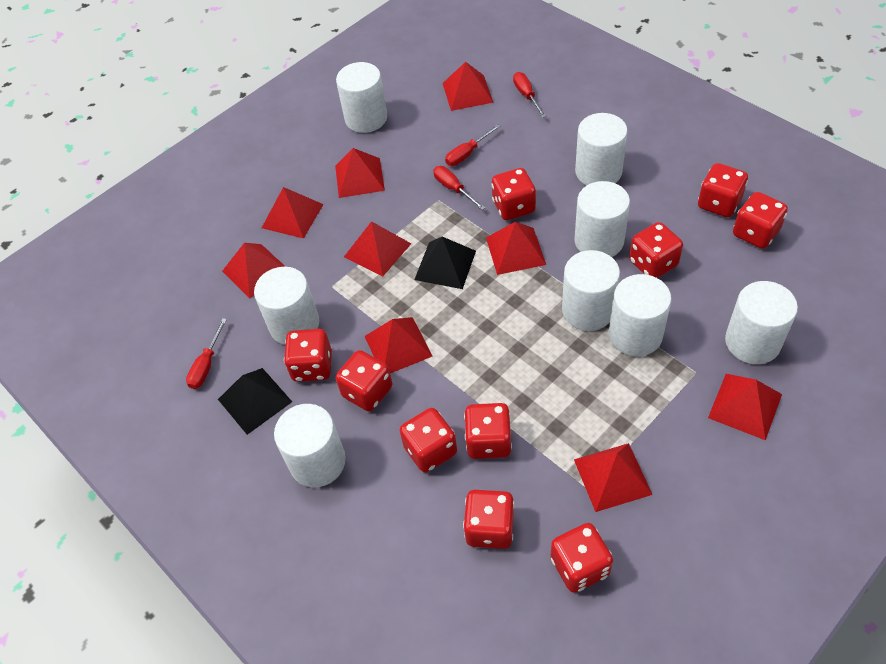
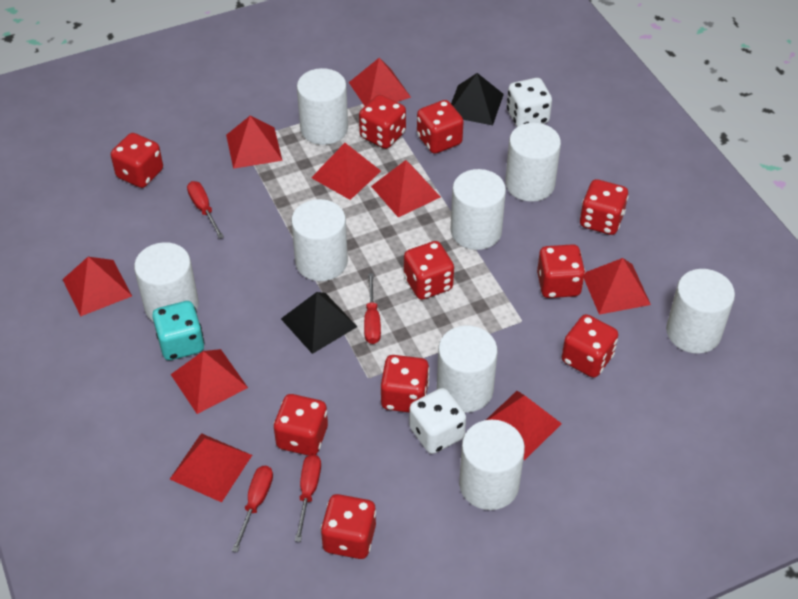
turquoise dice: 0 -> 1
white dice: 0 -> 2

